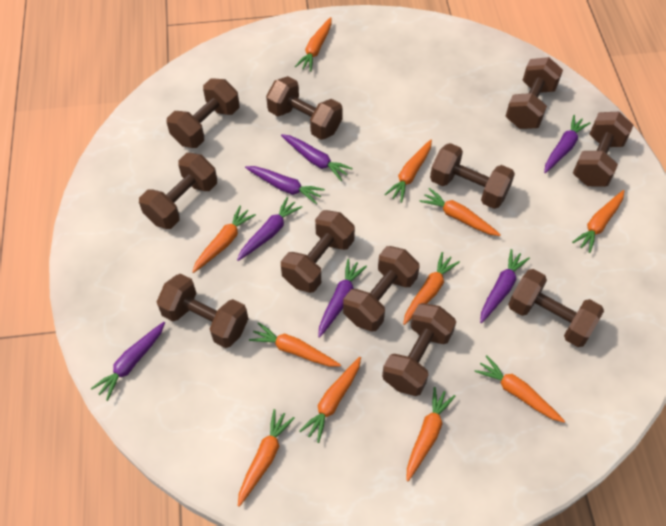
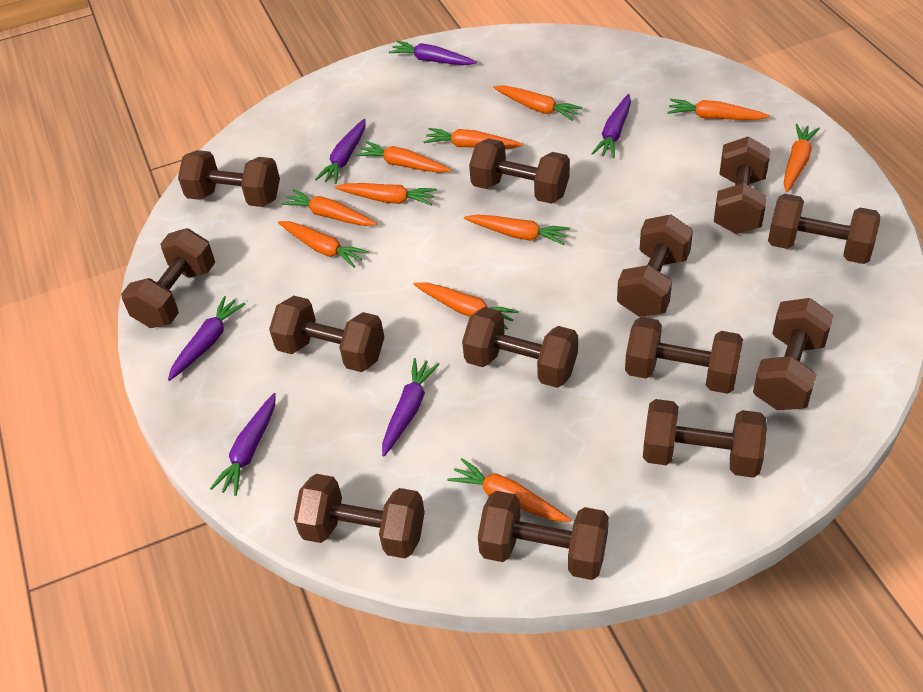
brown dumbbell: 11 -> 13
purple carrot: 7 -> 6

